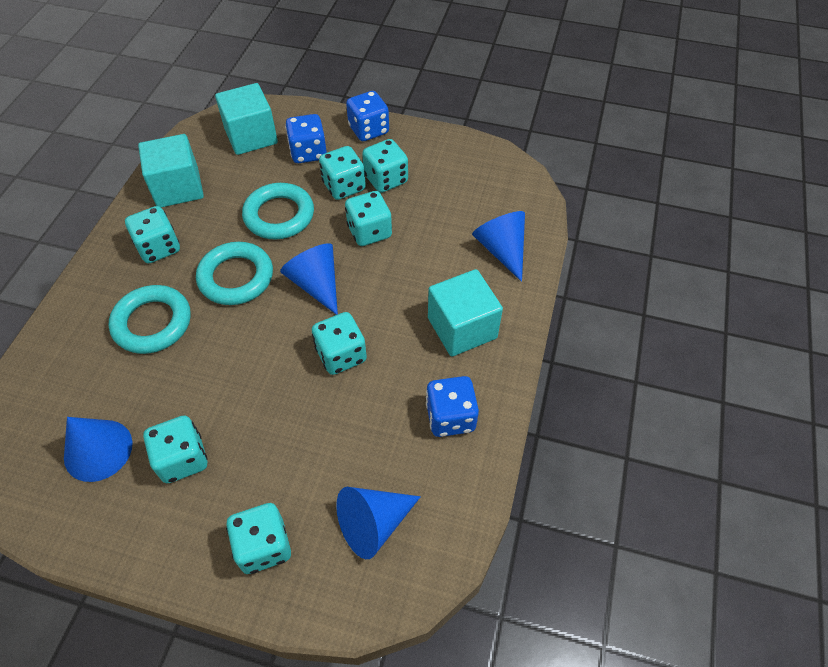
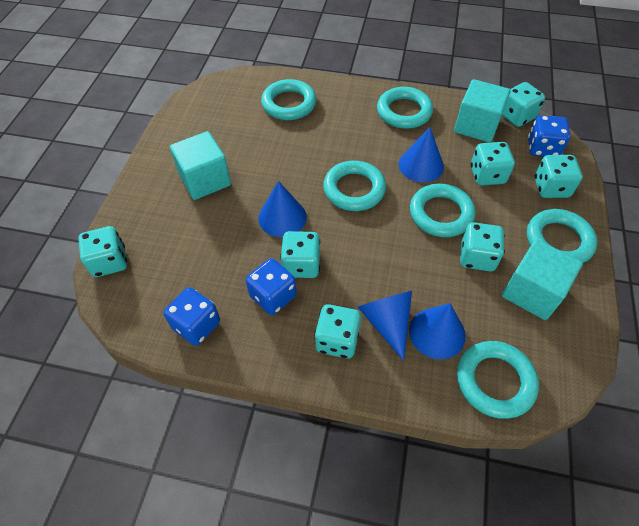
turquoise ring: 3 -> 6

